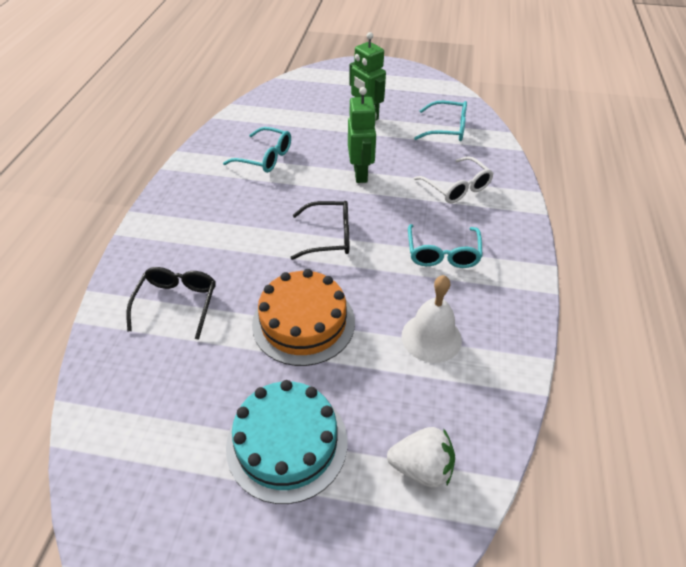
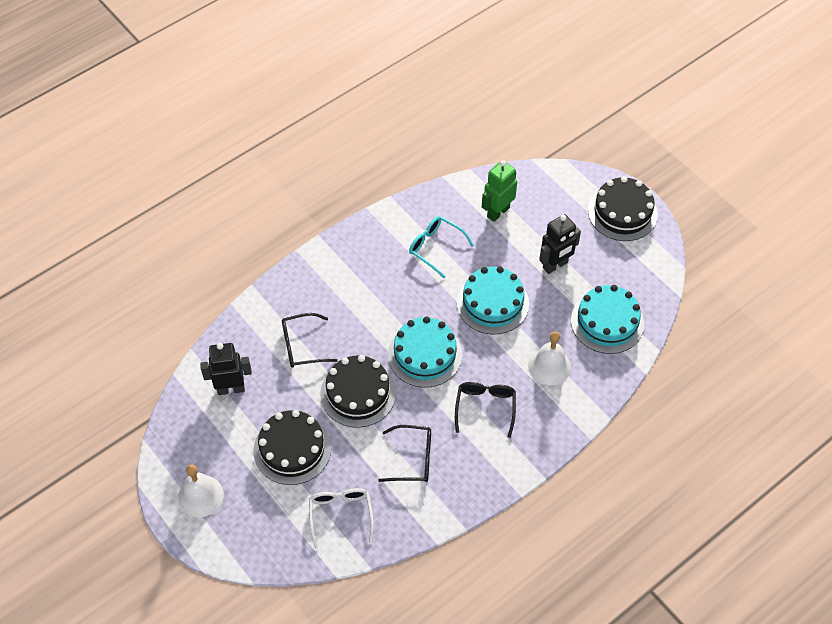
black cake: 0 -> 3
black glasses: 2 -> 3
black robot: 0 -> 2
green robot: 2 -> 1
orange cake: 1 -> 0
turquoise cake: 1 -> 3
turquoise glasses: 3 -> 1
white bell: 1 -> 2
white strawberry: 1 -> 0

